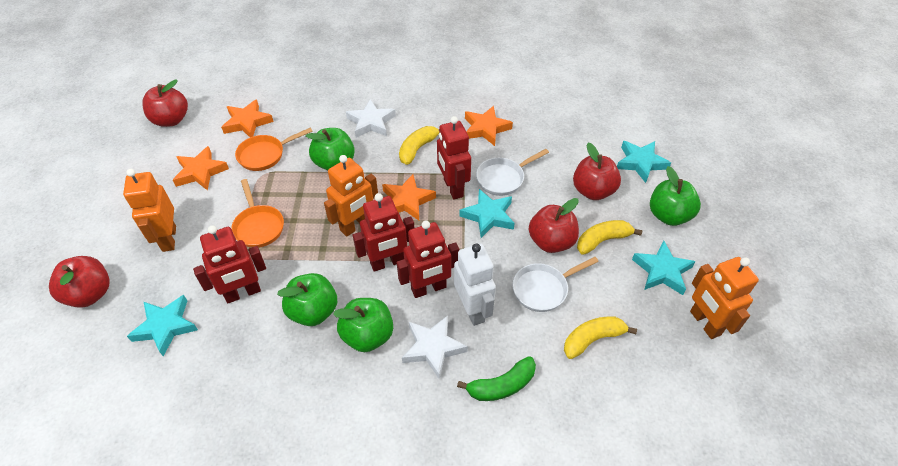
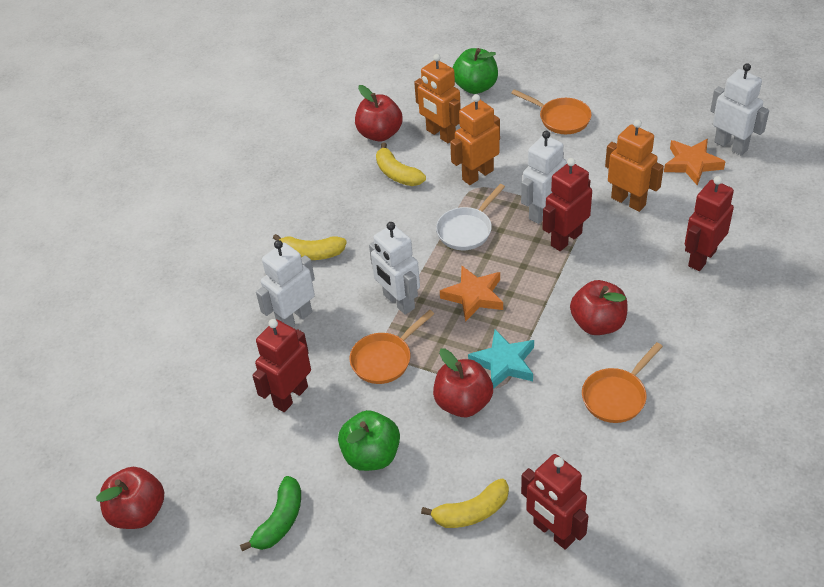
green apple: 4 -> 2
orange pan: 2 -> 3
orange star: 4 -> 2
turquoise star: 4 -> 1
white pan: 2 -> 1
white robot: 1 -> 4
white star: 2 -> 0

